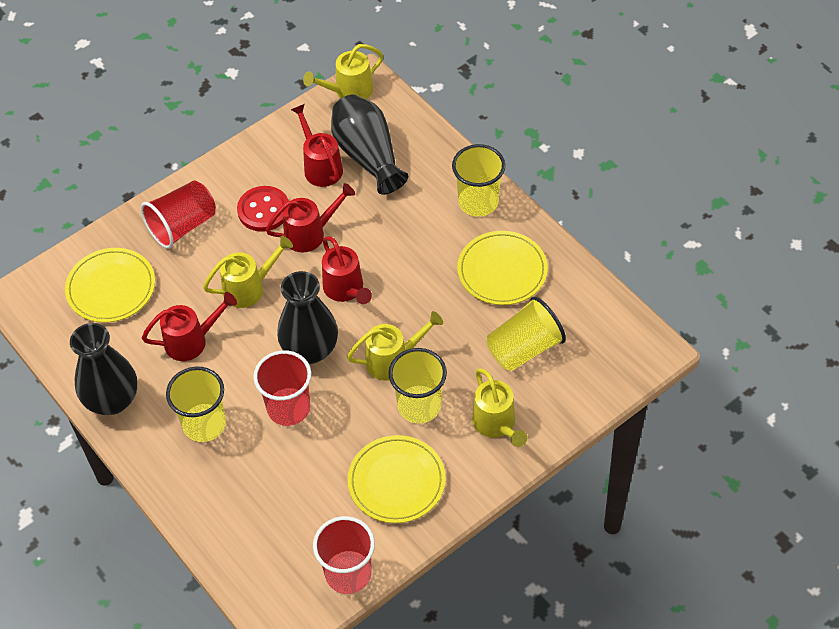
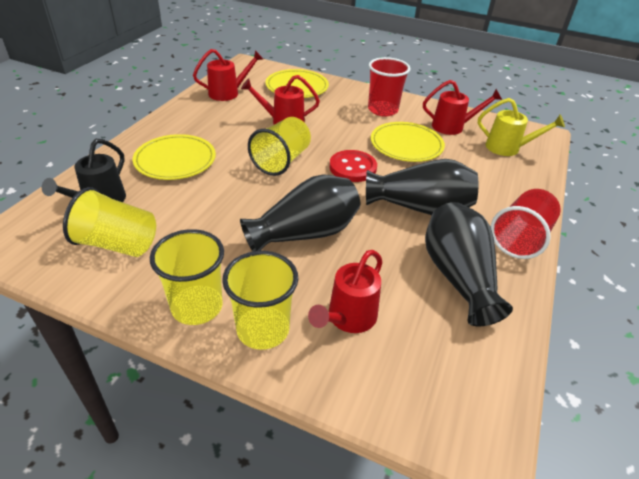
black watering can: 0 -> 1
red cup: 3 -> 2
yellow watering can: 4 -> 1

